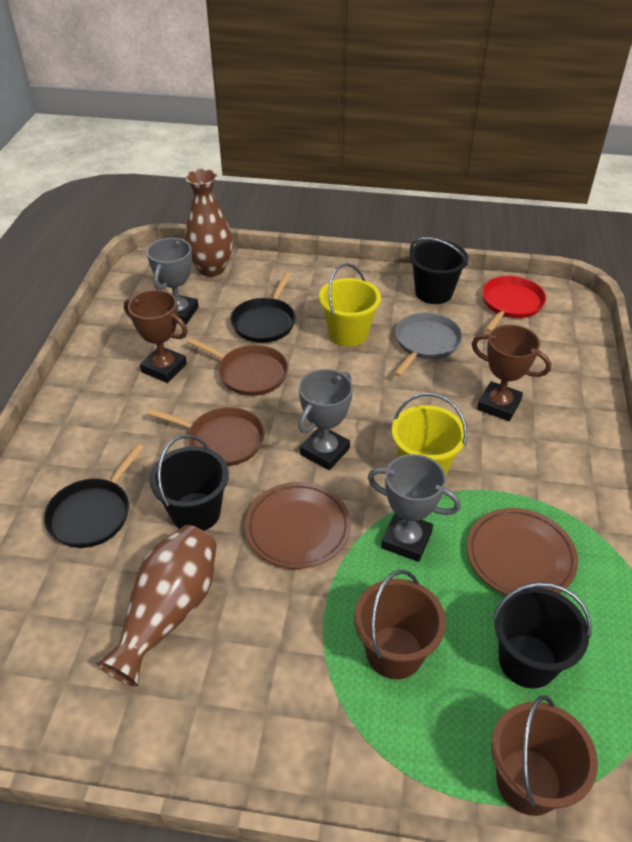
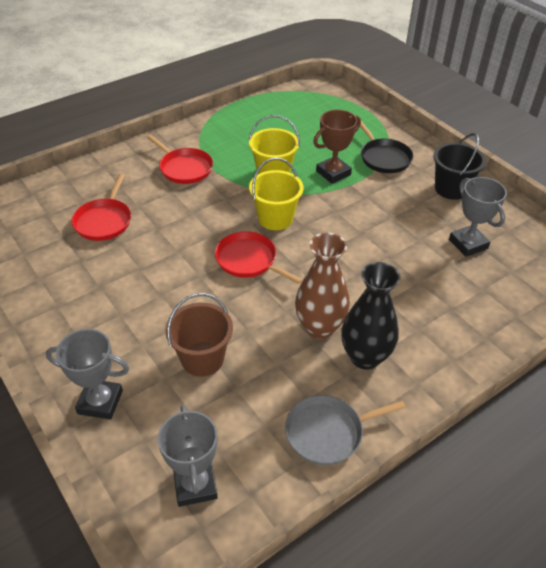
black bucket: 3 -> 1
black pan: 2 -> 1
black vase: 0 -> 1
brown bucket: 2 -> 1
brown pan: 2 -> 0
brown plate: 2 -> 0
brown trophy: 2 -> 1
brown vase: 2 -> 1
red pan: 1 -> 3

